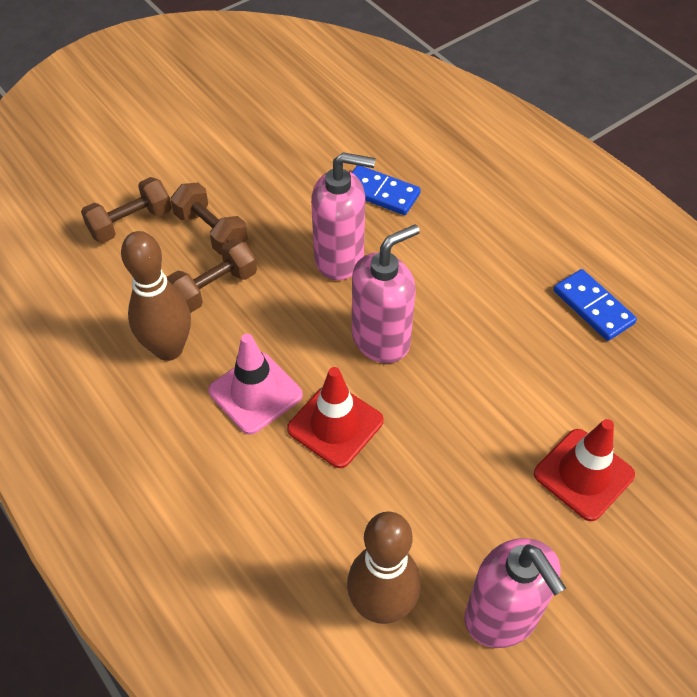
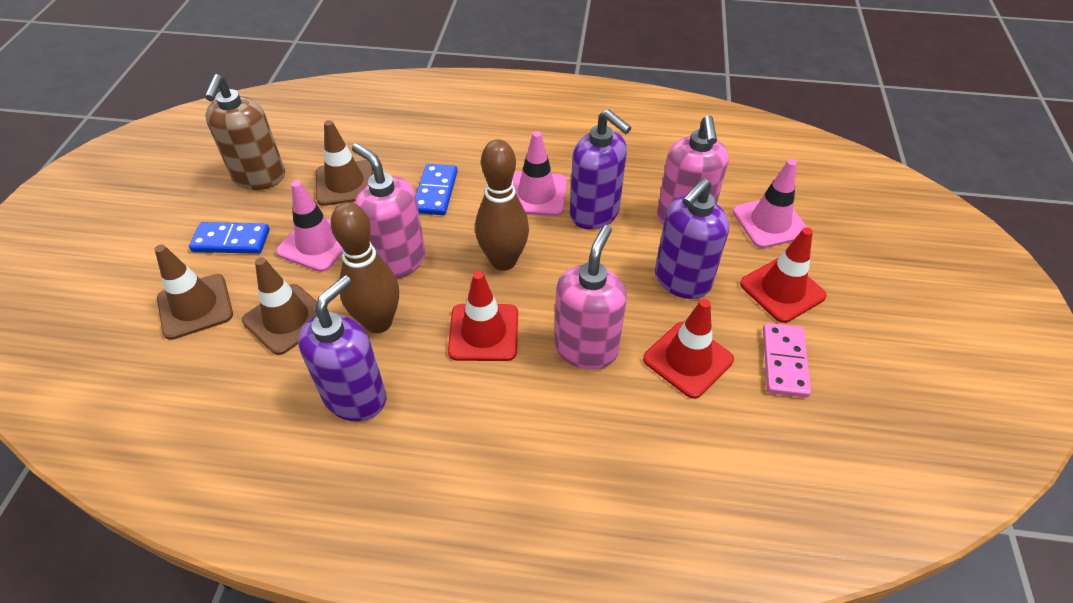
brown dumbbell: 3 -> 0
brown soap dispenser: 0 -> 1
brown traffic cone: 0 -> 3
pink domino: 0 -> 1
pink traffic cone: 1 -> 3
purple soap dispenser: 0 -> 3
red traffic cone: 2 -> 3

